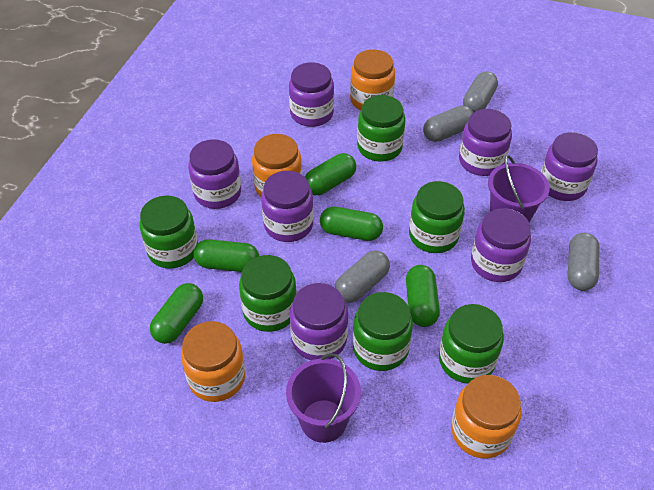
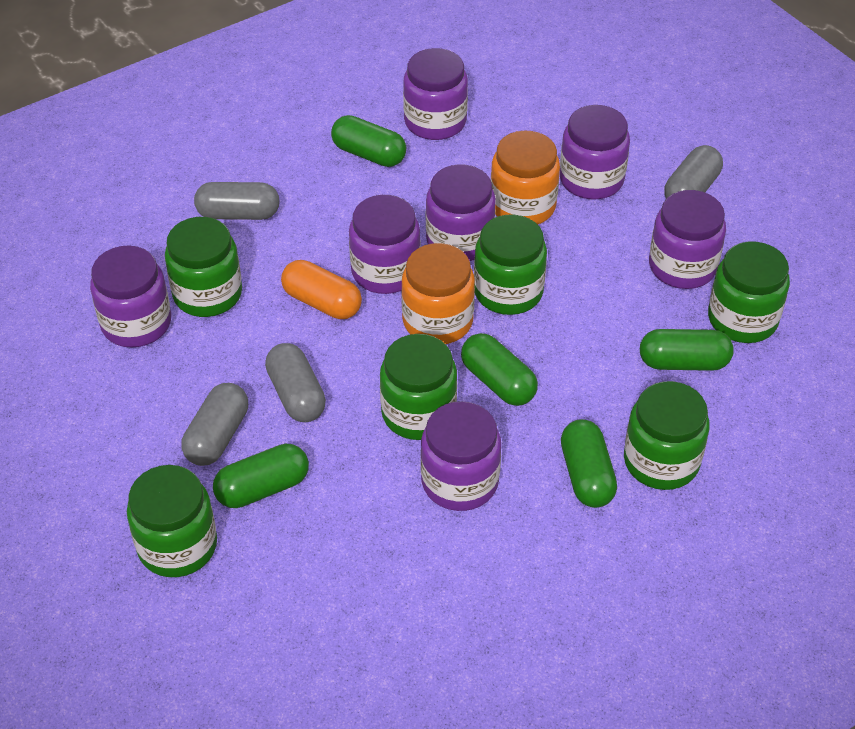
orange capsule: 0 -> 1
orange jar: 4 -> 2
purple bucket: 2 -> 0

